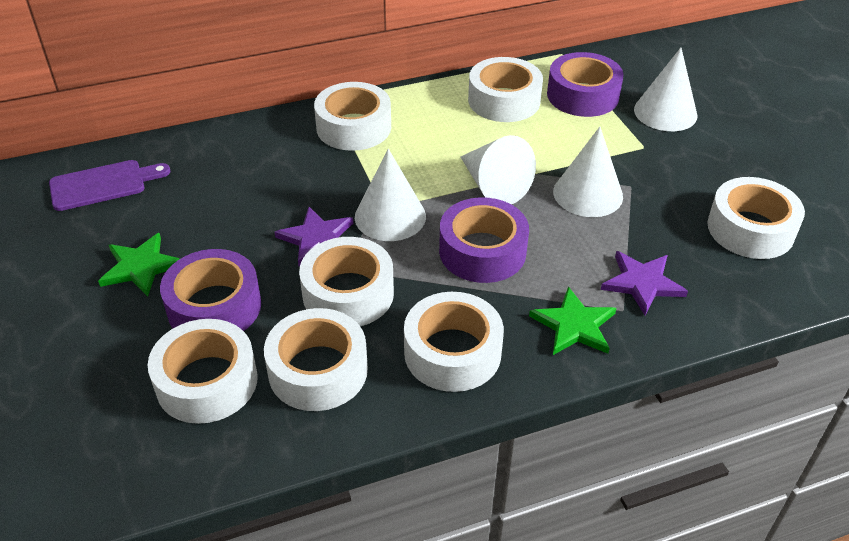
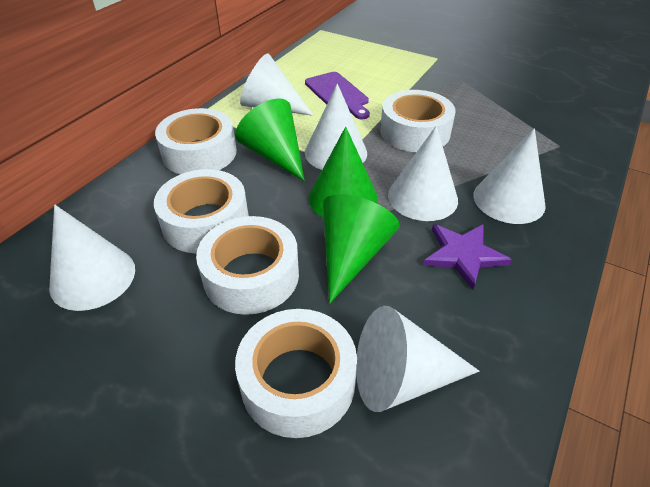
green cone: 0 -> 3
green star: 2 -> 0
purple star: 2 -> 1
purple tape: 3 -> 0
white cone: 4 -> 6
white tape: 7 -> 5

